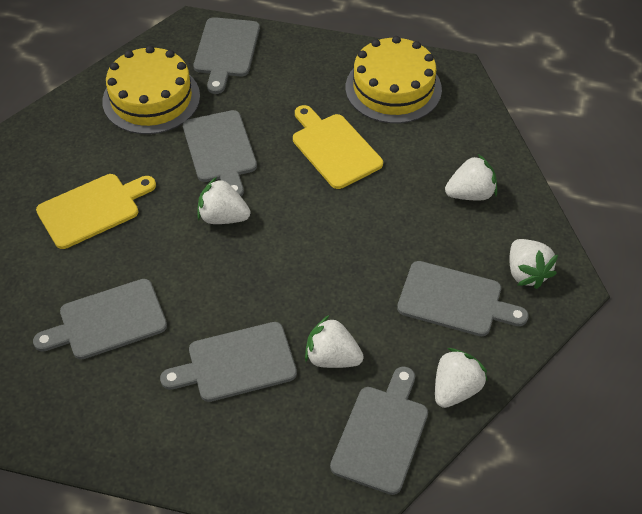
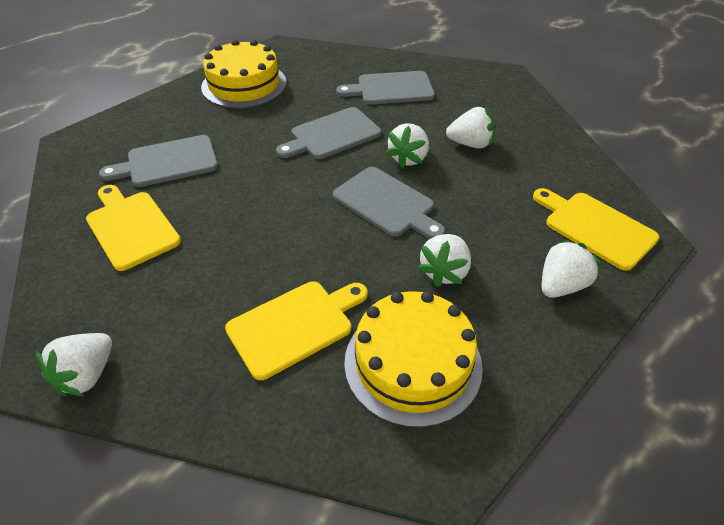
grey cutting board: 6 -> 4
yellow cutting board: 2 -> 3

